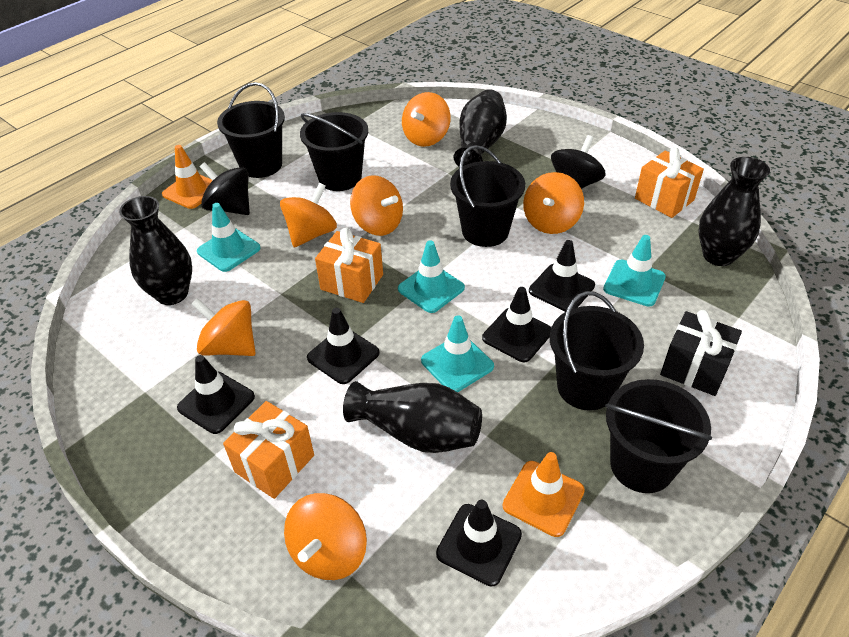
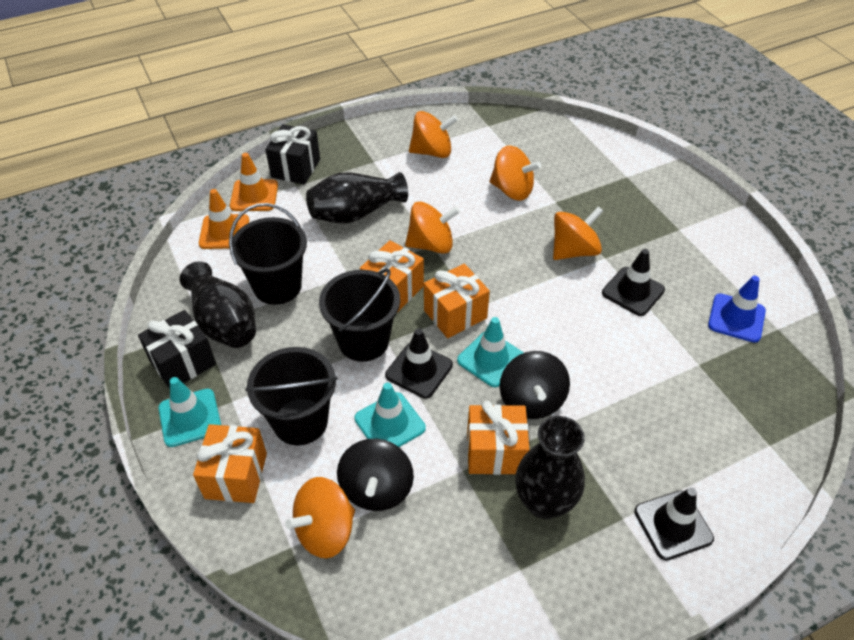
black bucket: 5 -> 3
black gift: 1 -> 2
black traffic cone: 5 -> 3
black vase: 4 -> 3
blue traffic cone: 0 -> 1
orange gift: 3 -> 4
orange spinning top: 6 -> 5
turquoise traffic cone: 4 -> 3

